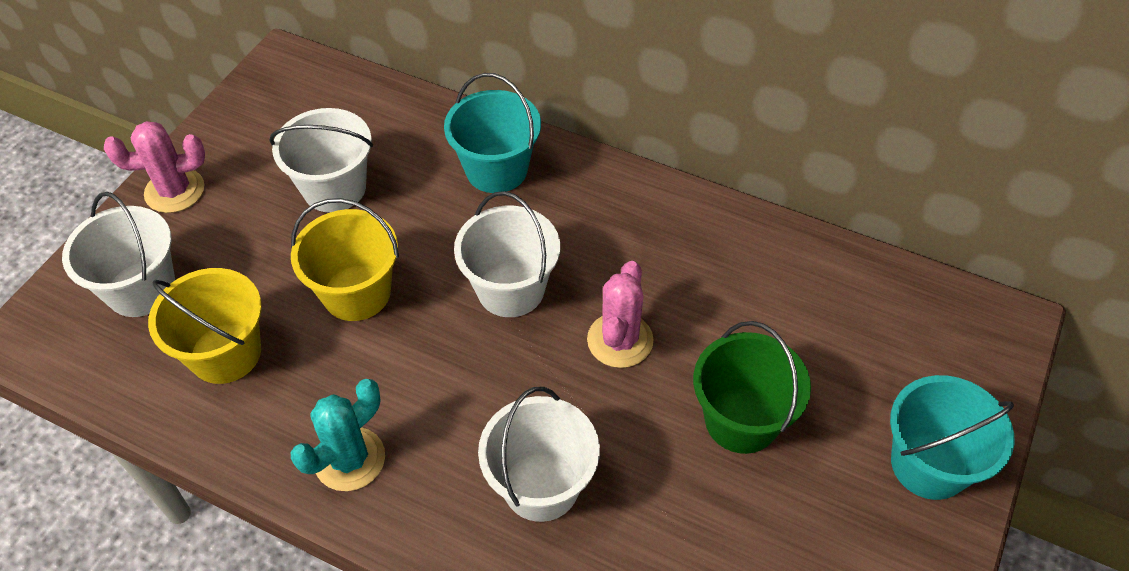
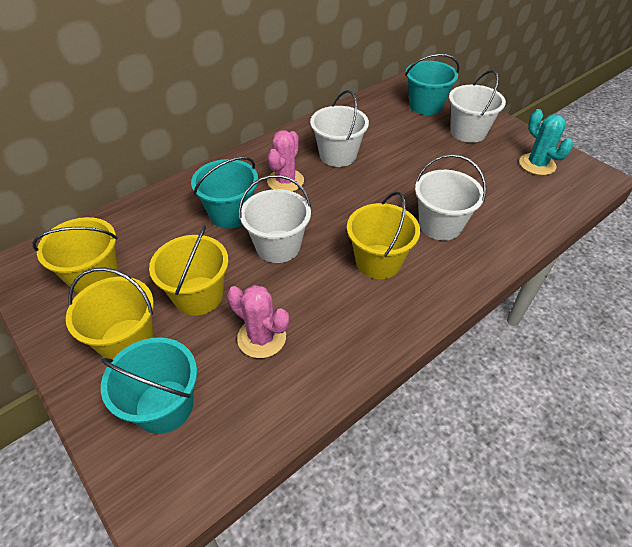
green bucket: 1 -> 0
turquoise bucket: 2 -> 3
yellow bucket: 2 -> 4

